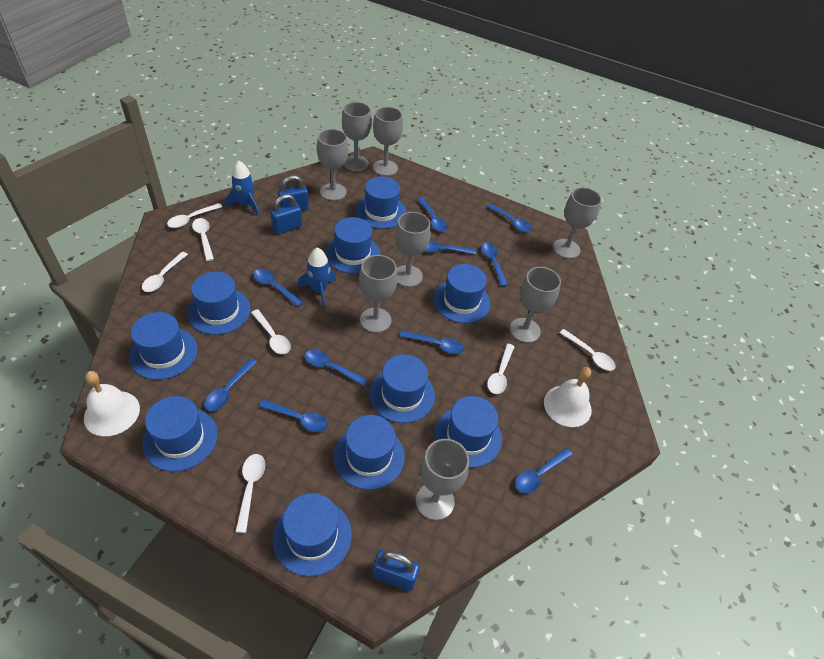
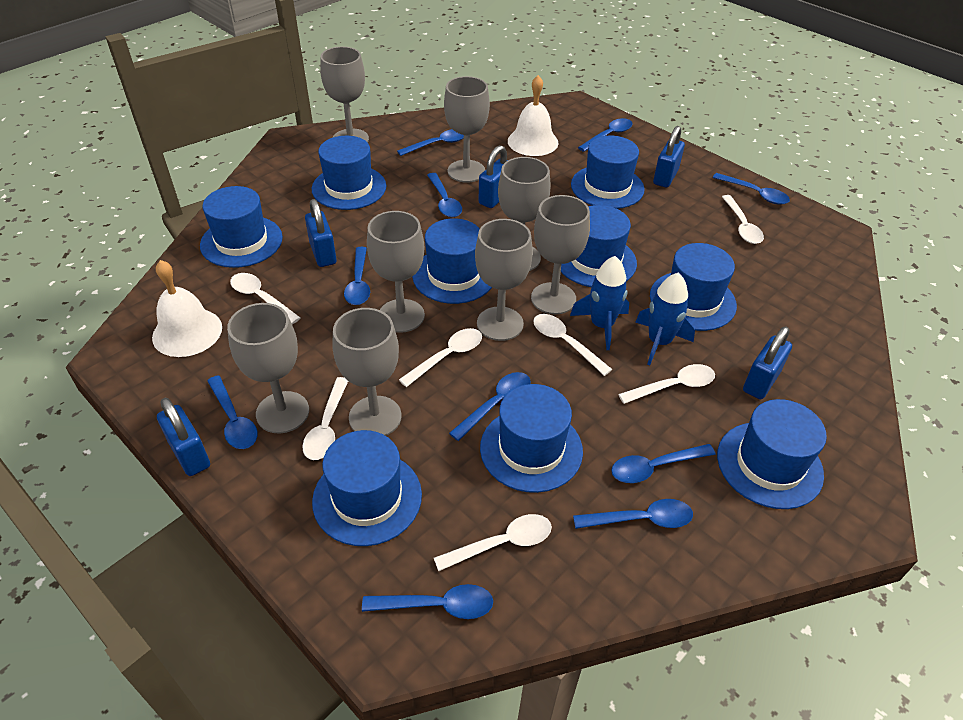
blue hat: 10 -> 9
blue padlock: 3 -> 5

